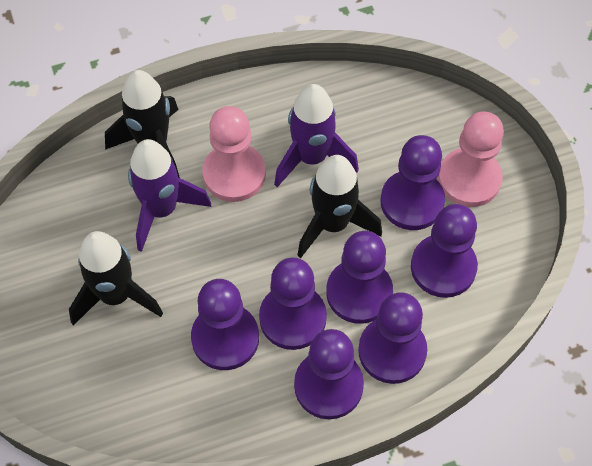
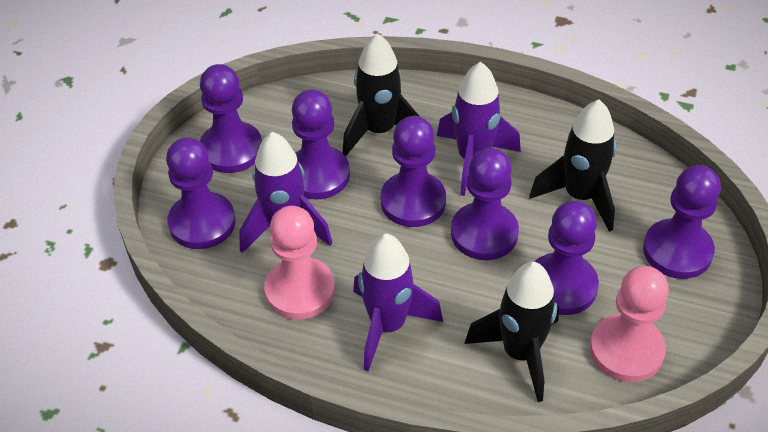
purple rocket: 2 -> 3

